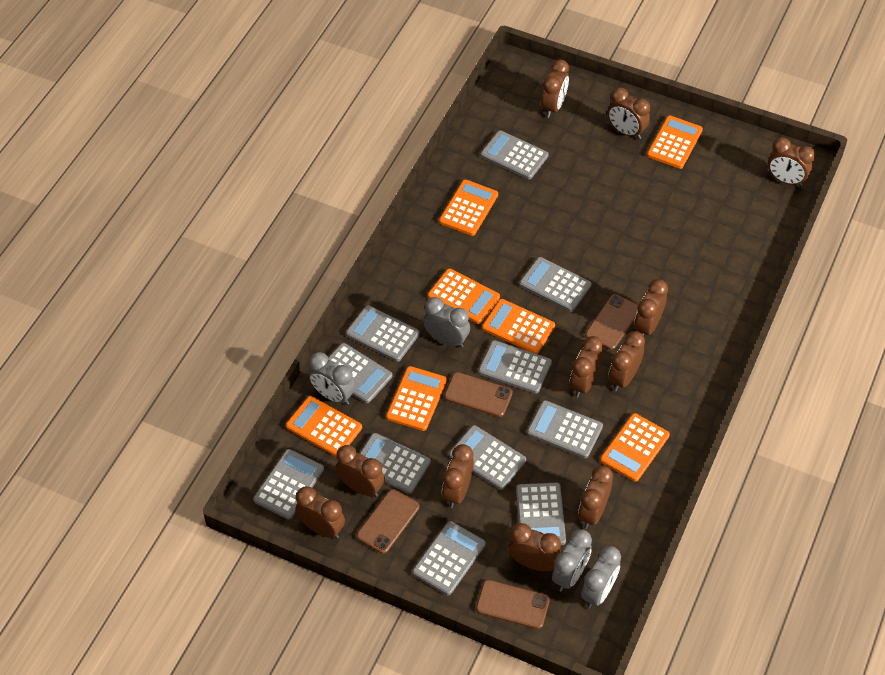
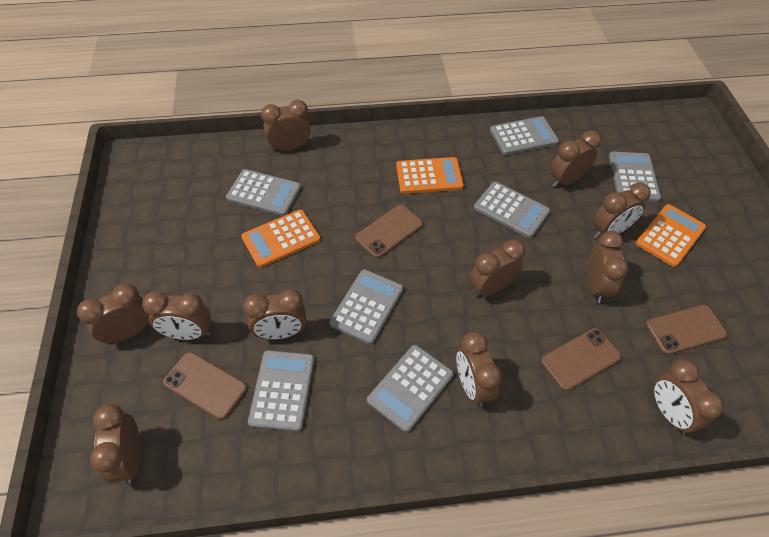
grey calculator: 11 -> 7
grey clock: 4 -> 0
orange calculator: 7 -> 3

